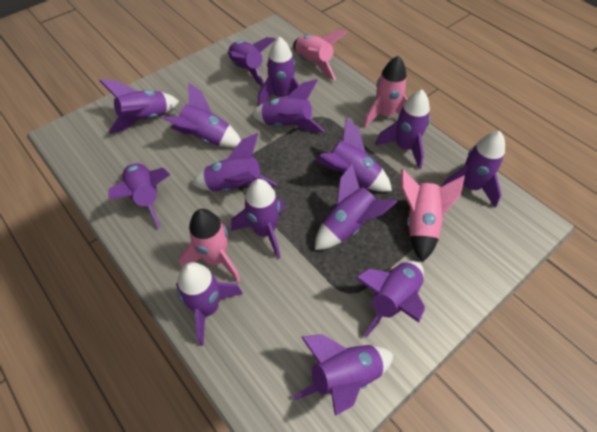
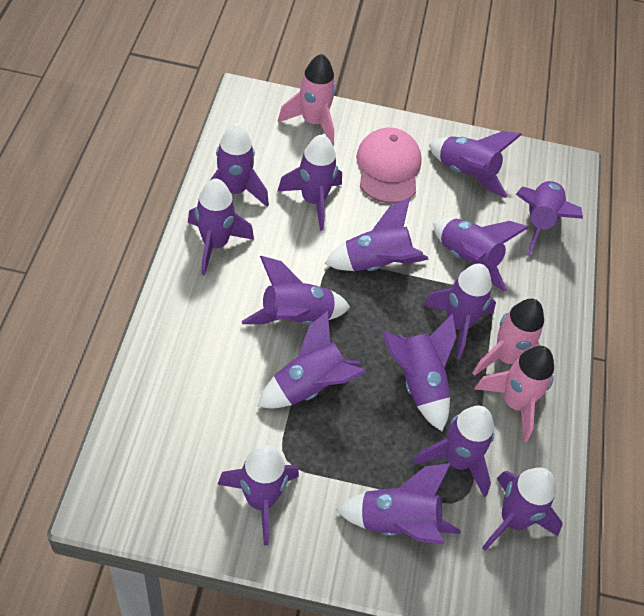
pink cap: 0 -> 1
pink rocket: 4 -> 3

